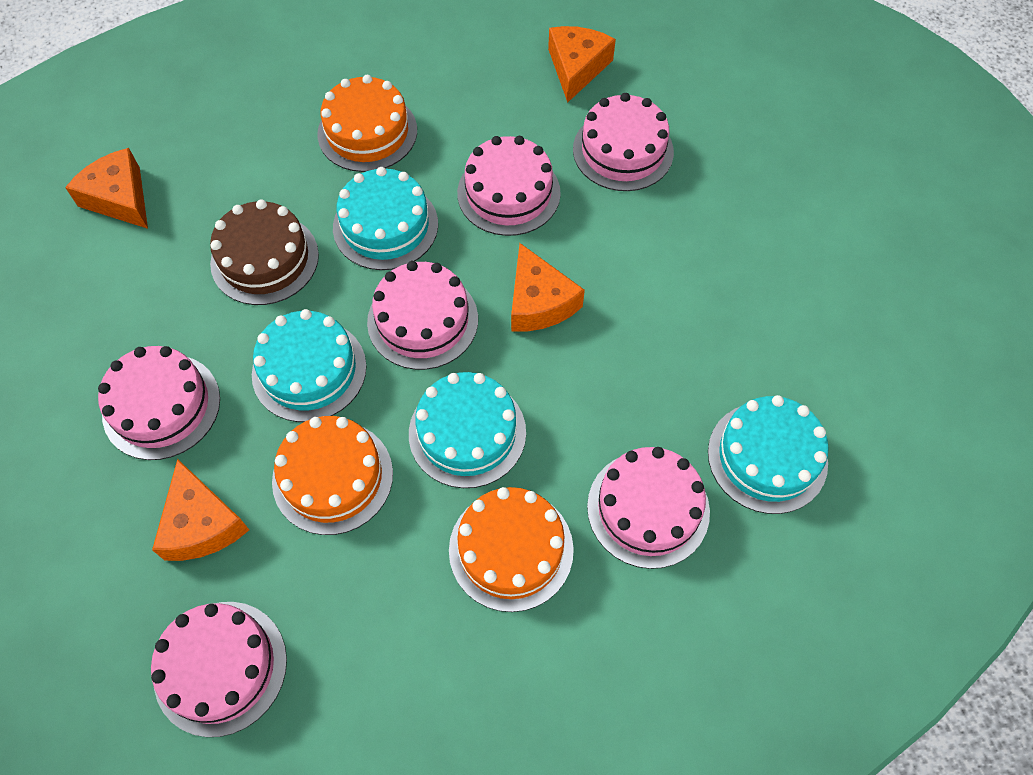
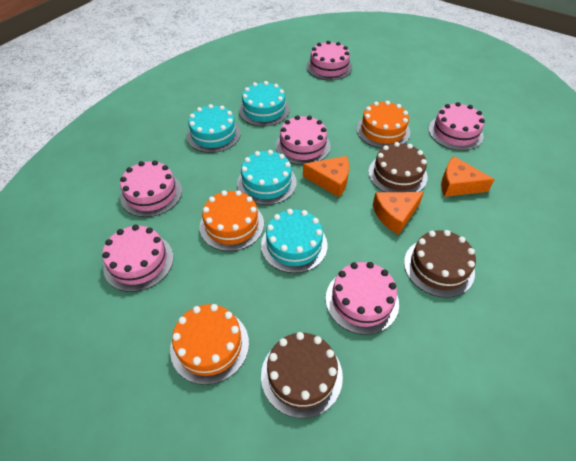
brown cake: 1 -> 3
orange cheese: 4 -> 3

